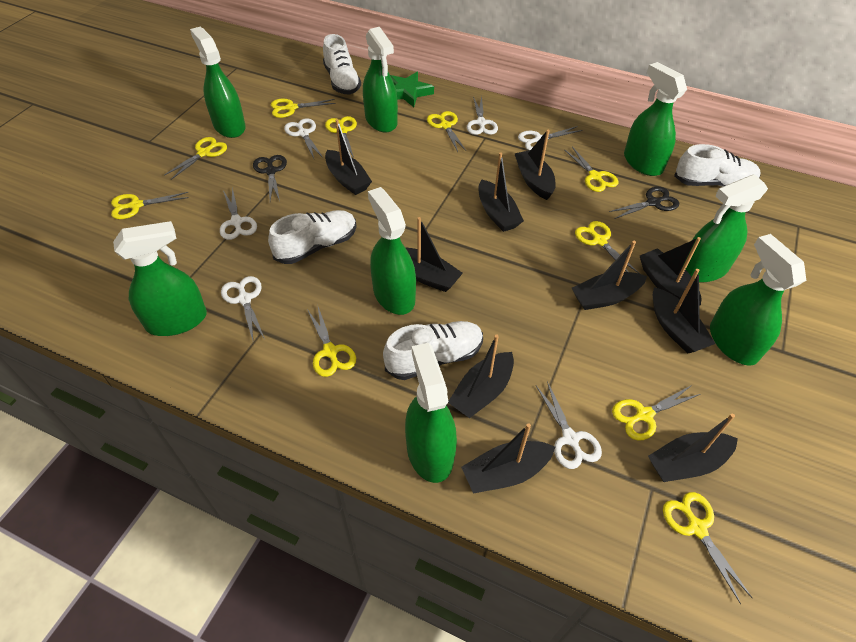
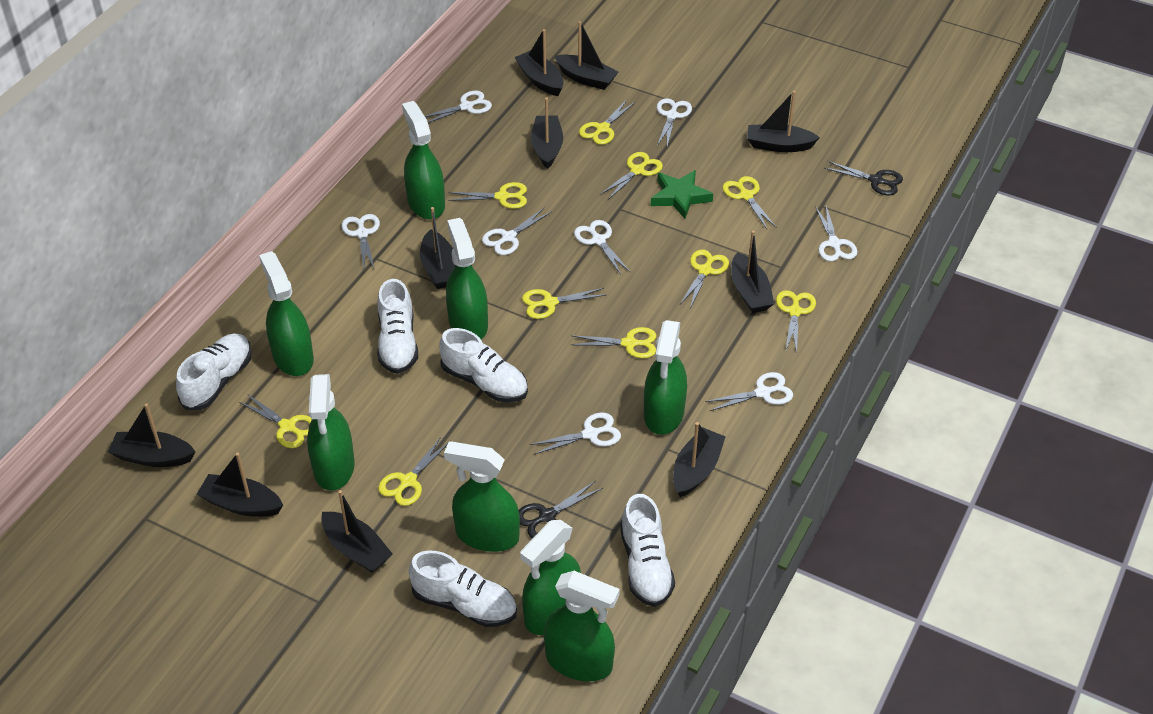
white scissors: 6 -> 8
white shoe: 4 -> 5

